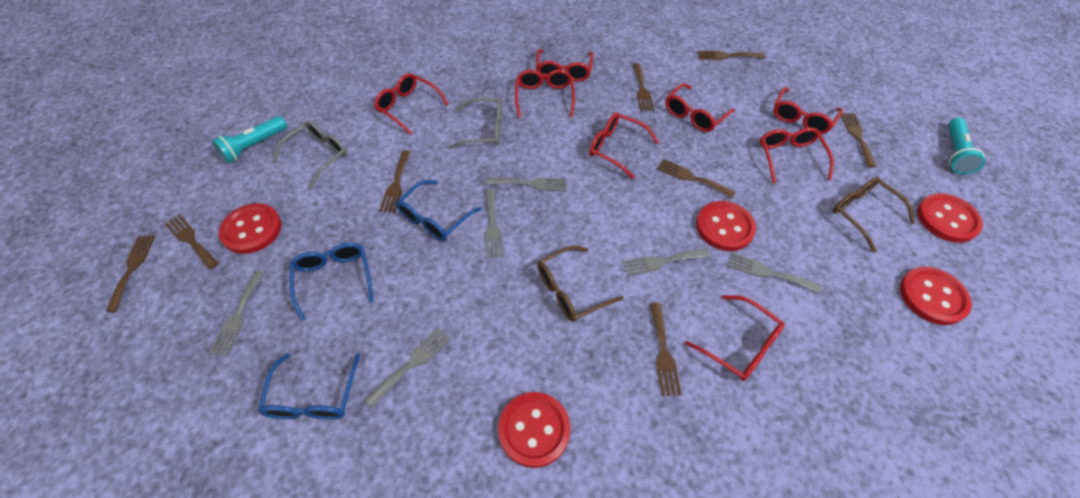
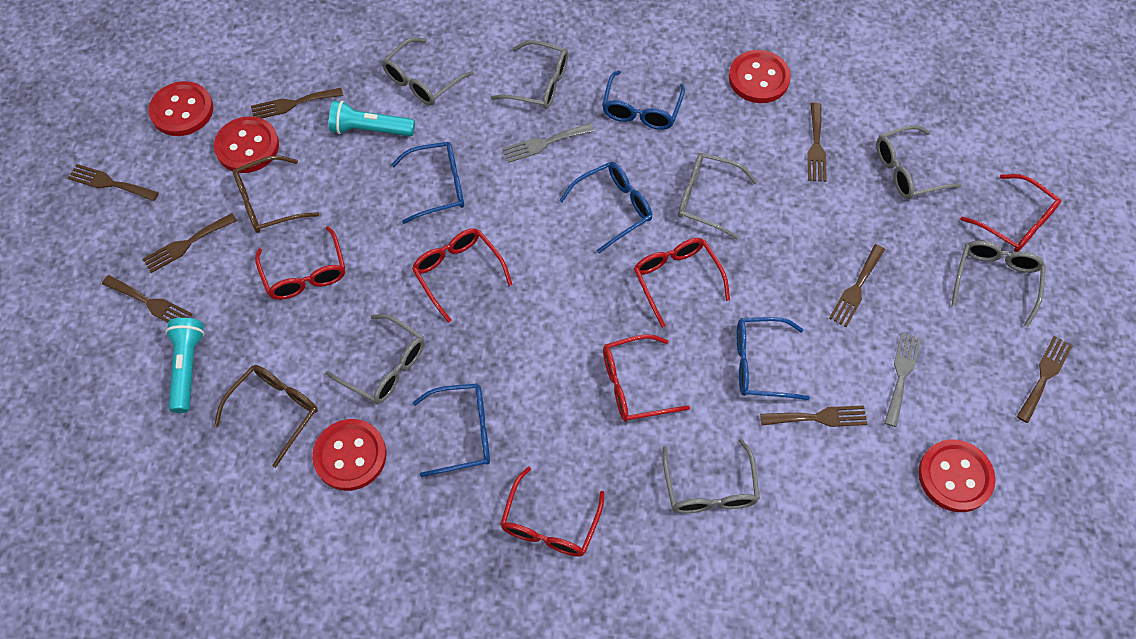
blue glasses: 3 -> 5
grey fork: 6 -> 2
grey glasses: 2 -> 7
red glasses: 8 -> 6

